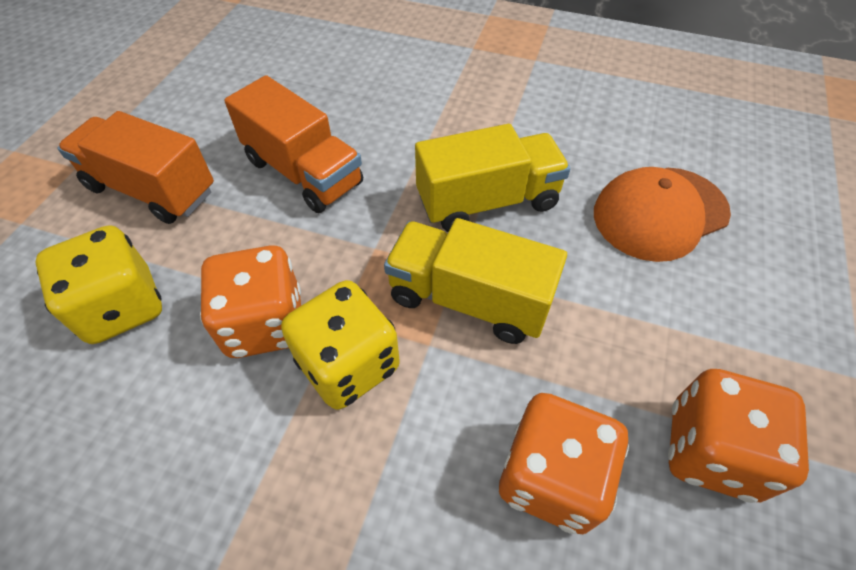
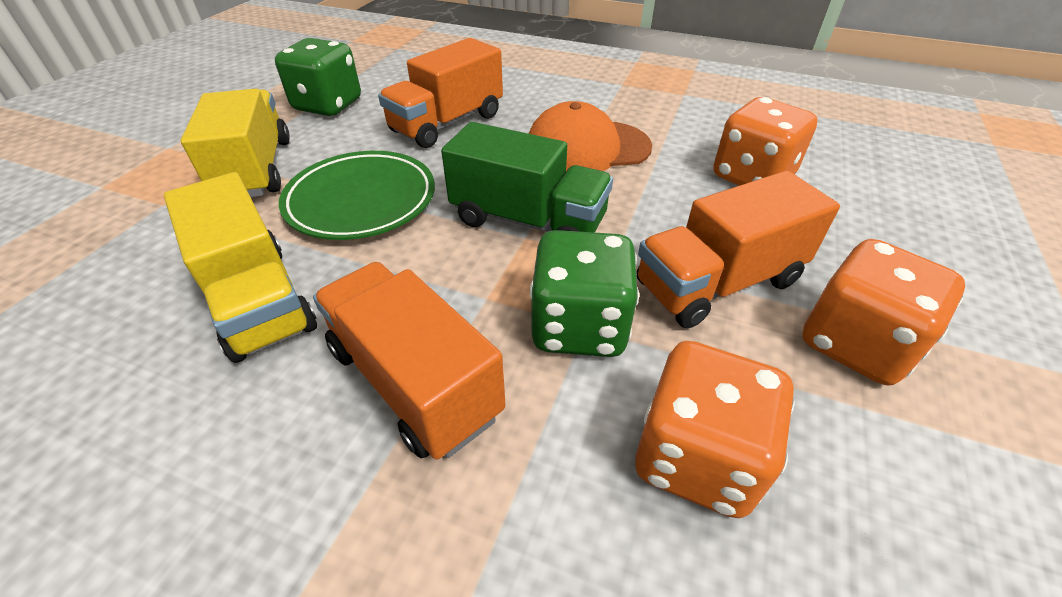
green dice: 0 -> 2
green plate: 0 -> 1
green truck: 0 -> 1
orange truck: 2 -> 3
yellow dice: 2 -> 0

